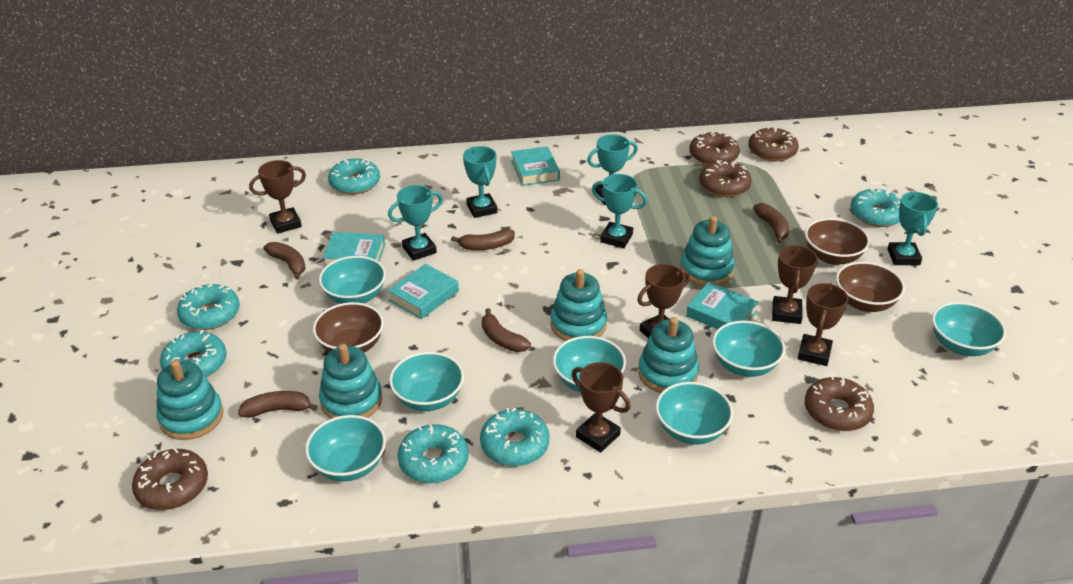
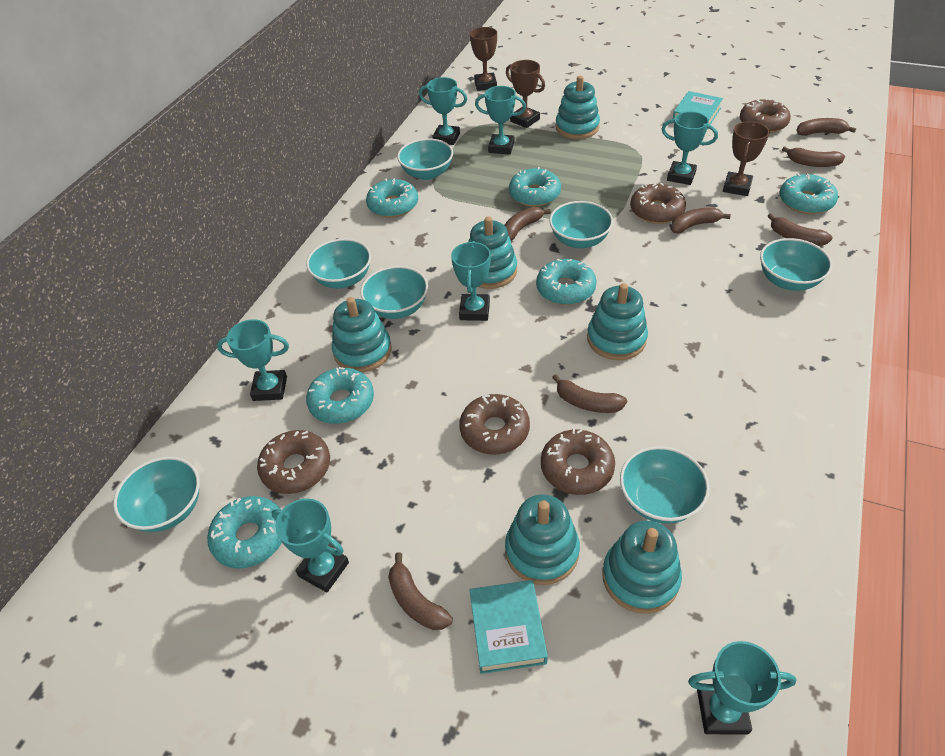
brown banana: 5 -> 7
brown bowl: 3 -> 0
brown trophy: 5 -> 3
turquoise book: 4 -> 2
turquoise stacking toy: 5 -> 6
turquoise trophy: 5 -> 7

